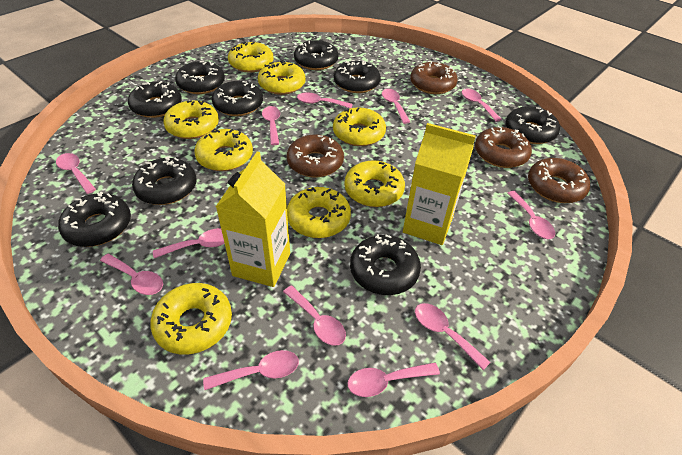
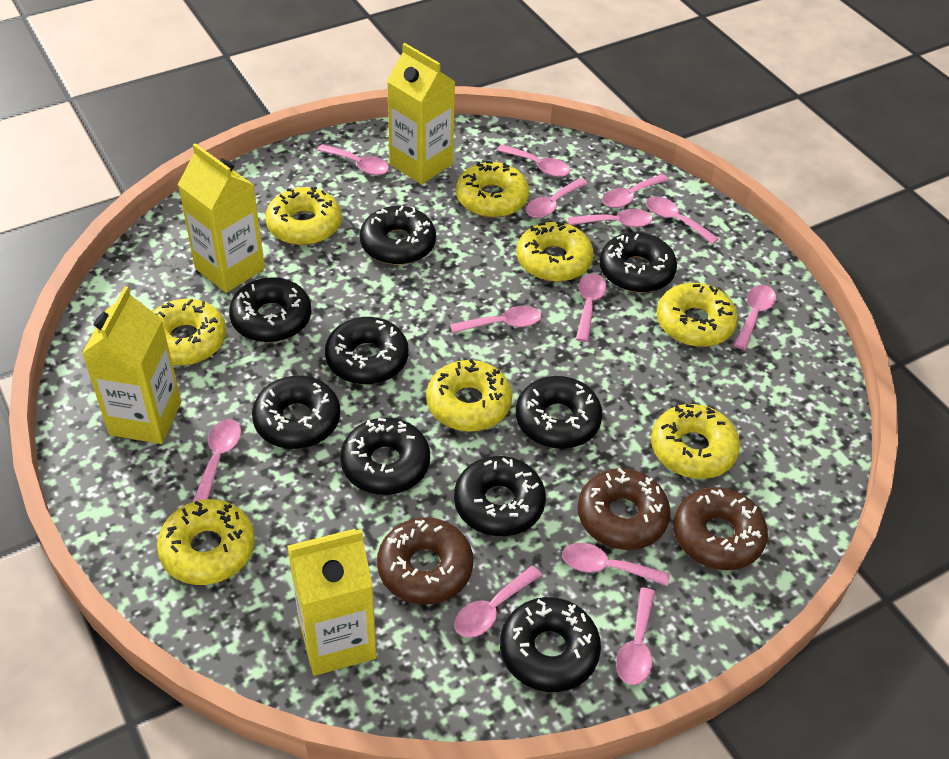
brown donut: 4 -> 3
pink spoon: 12 -> 13
yellow carton: 2 -> 4

